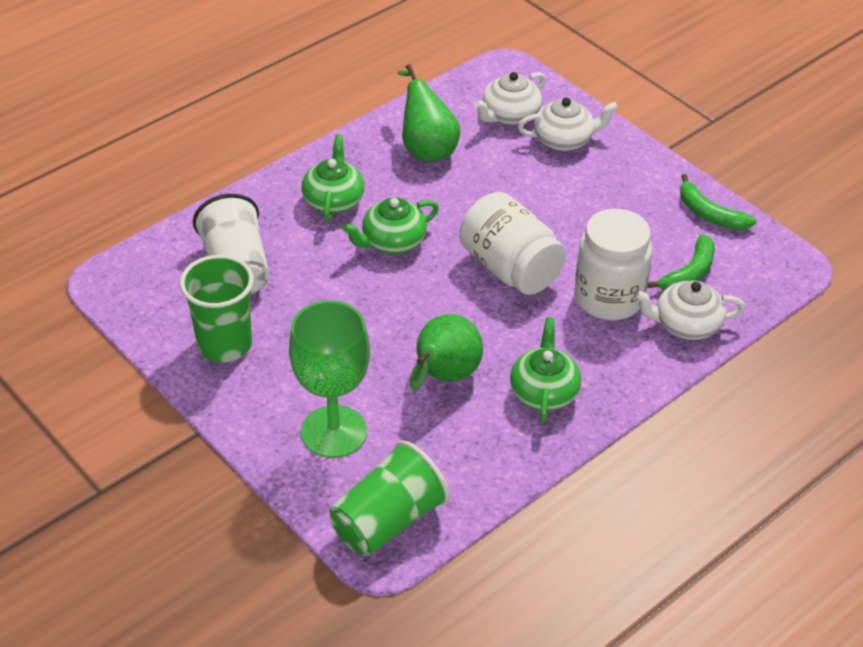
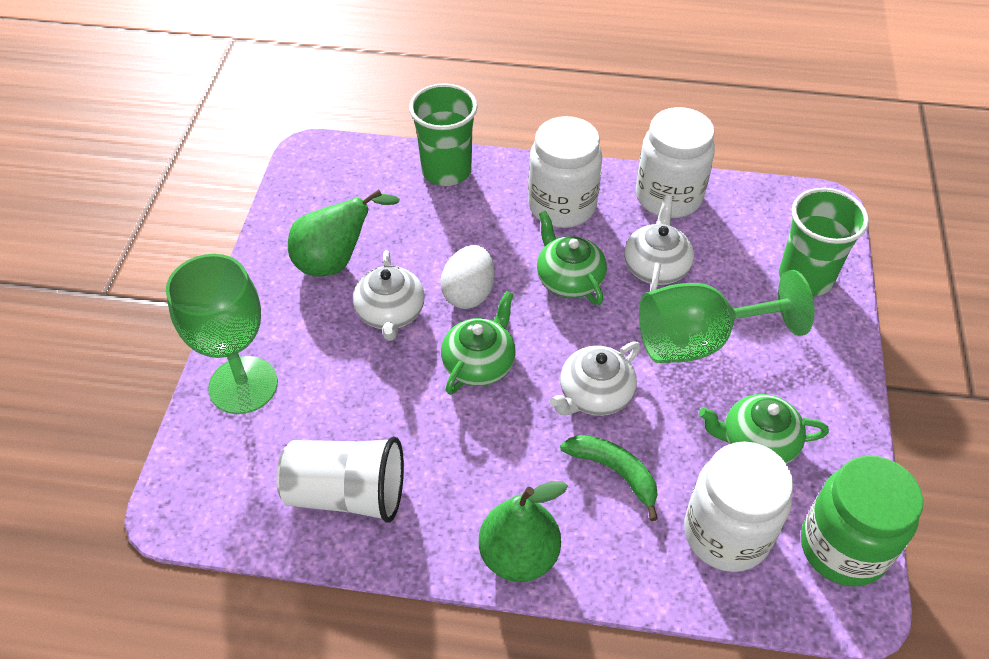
green banana: 2 -> 1
green goblet: 1 -> 2
green jar: 0 -> 1
white egg: 0 -> 1
white jar: 2 -> 3

